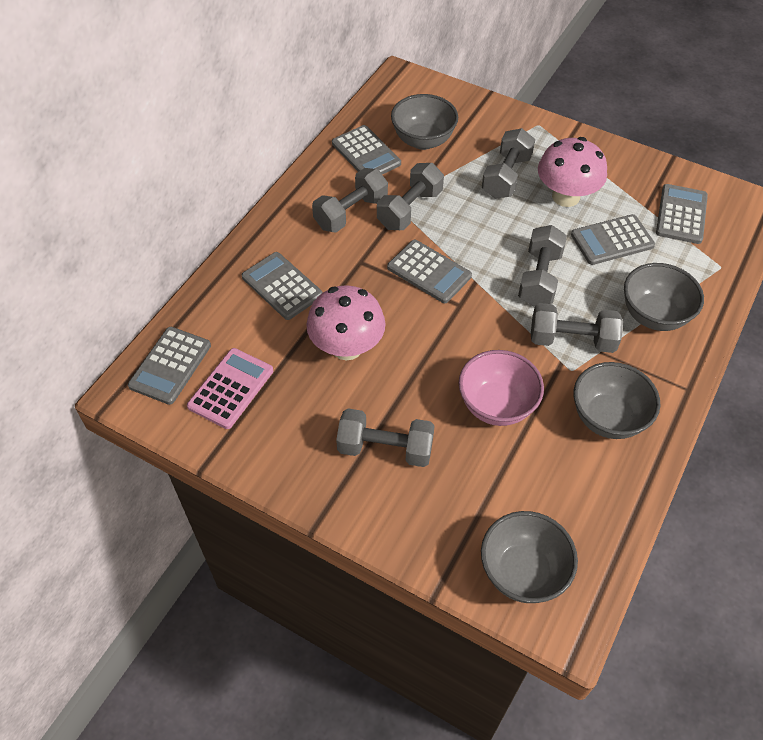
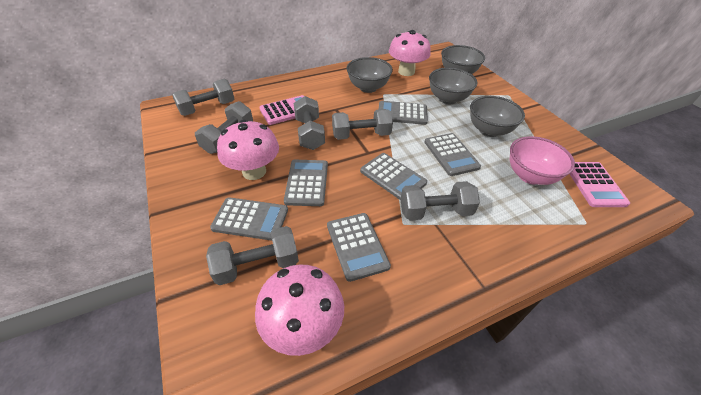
pink calculator: 1 -> 2
pink mushroom: 2 -> 3

